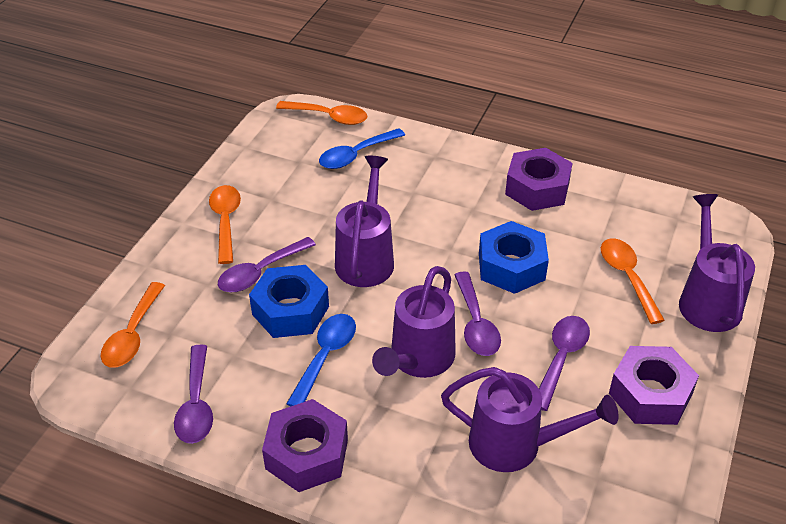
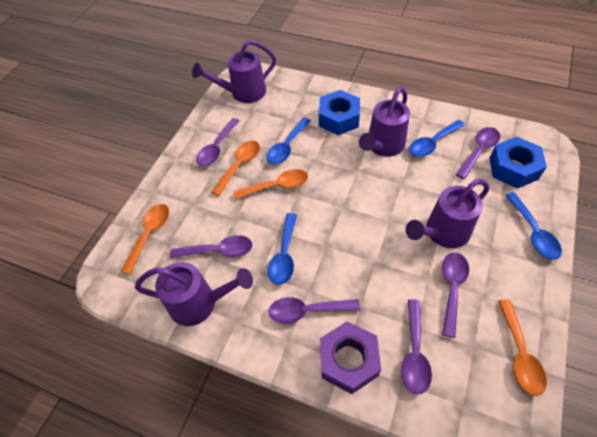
blue spoon: 2 -> 4
purple nut: 3 -> 1
purple spoon: 4 -> 6

